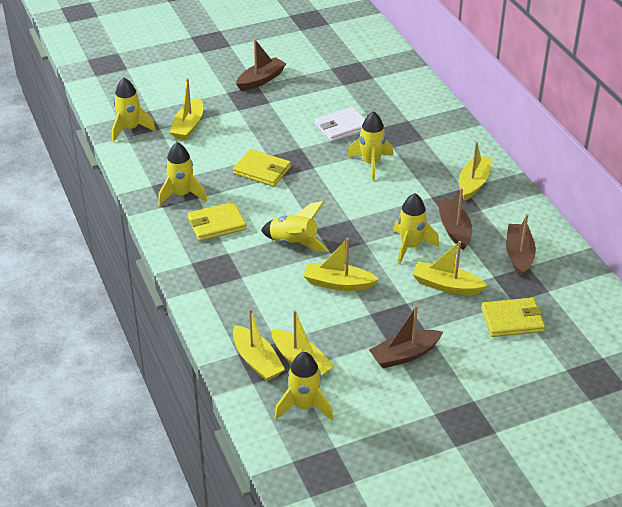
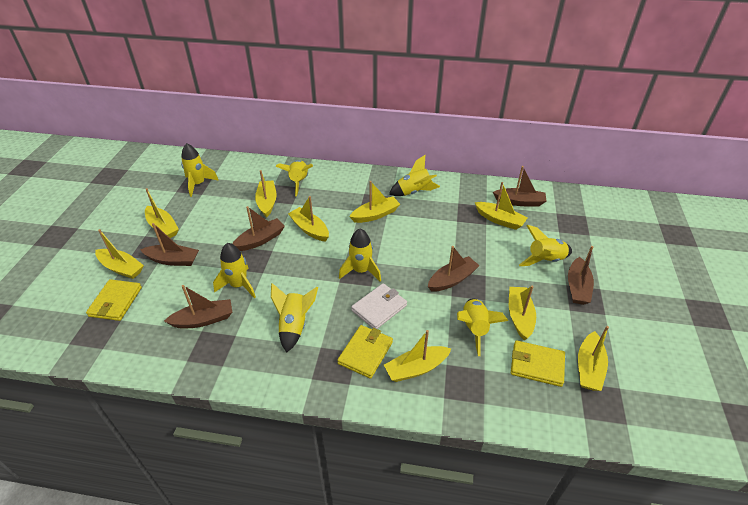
brown boat: 4 -> 6
yellow boat: 6 -> 9
yellow rocket: 6 -> 8

